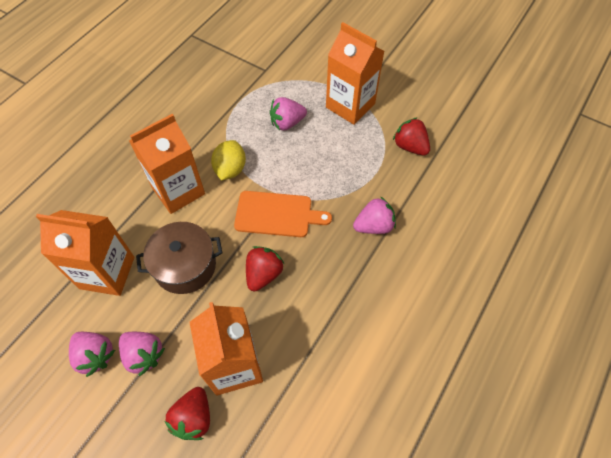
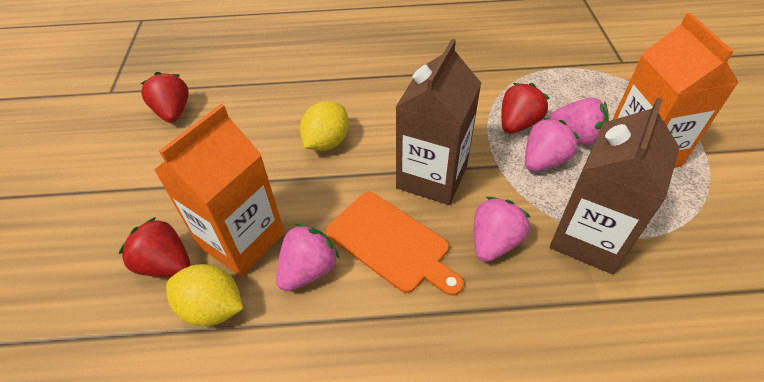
brown carton: 0 -> 2
brown pot: 1 -> 0
orange carton: 4 -> 2
yellow lemon: 1 -> 2

